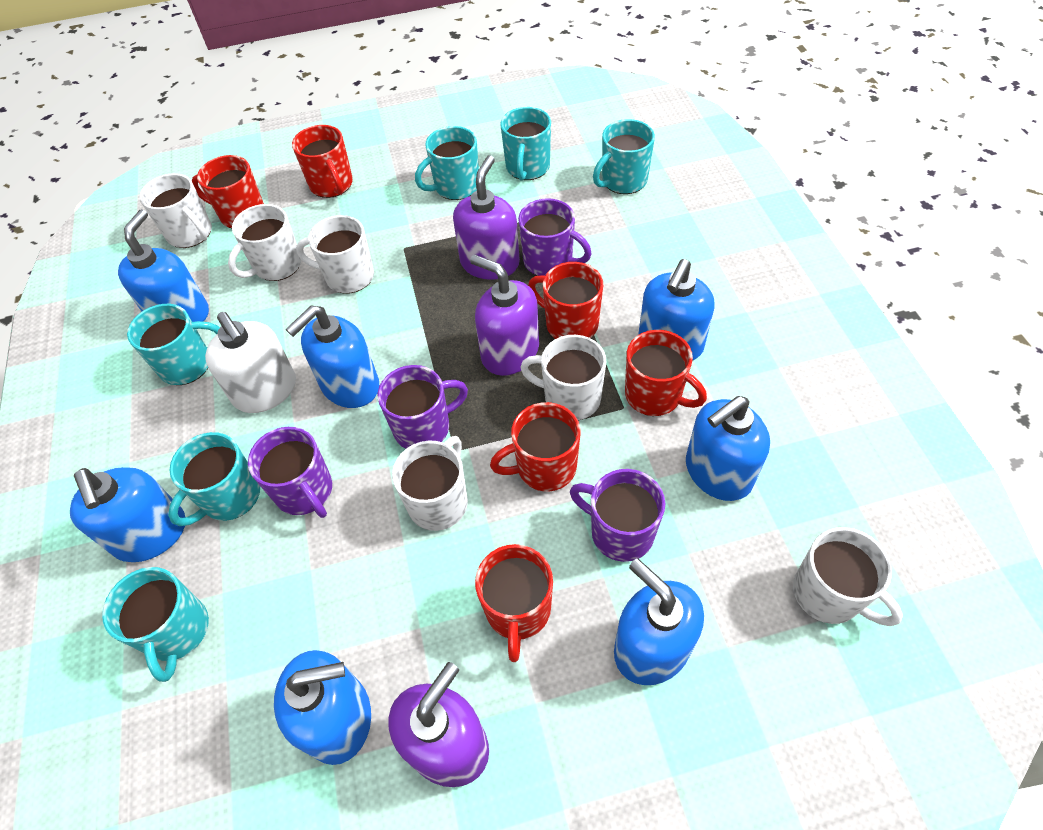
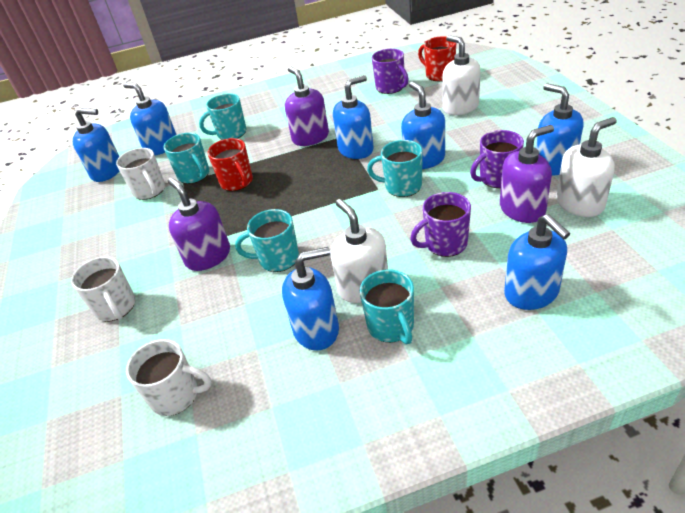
purple mug: 4 -> 3
red mug: 6 -> 2
turquoise mug: 6 -> 5
white mug: 6 -> 3
white soap dispenser: 1 -> 3

